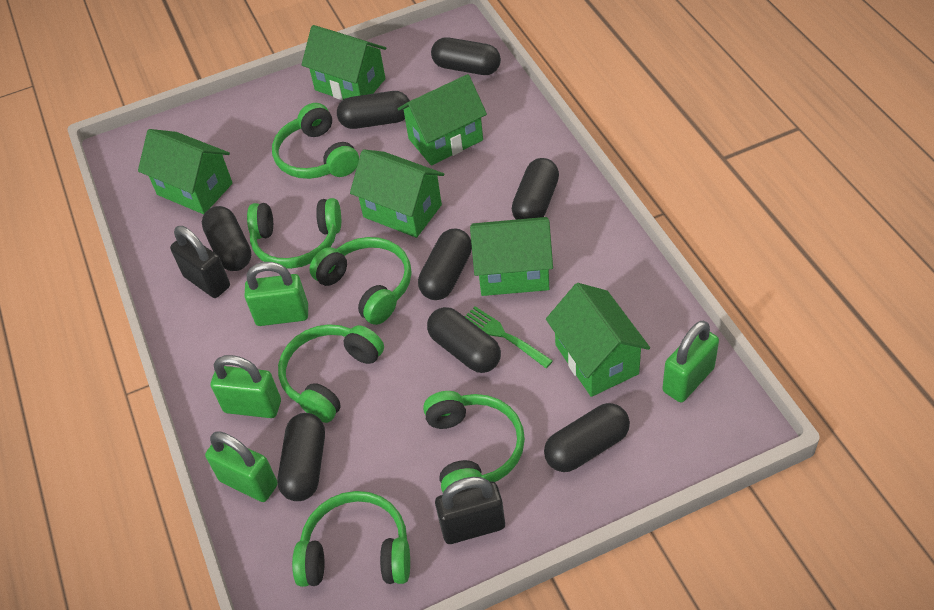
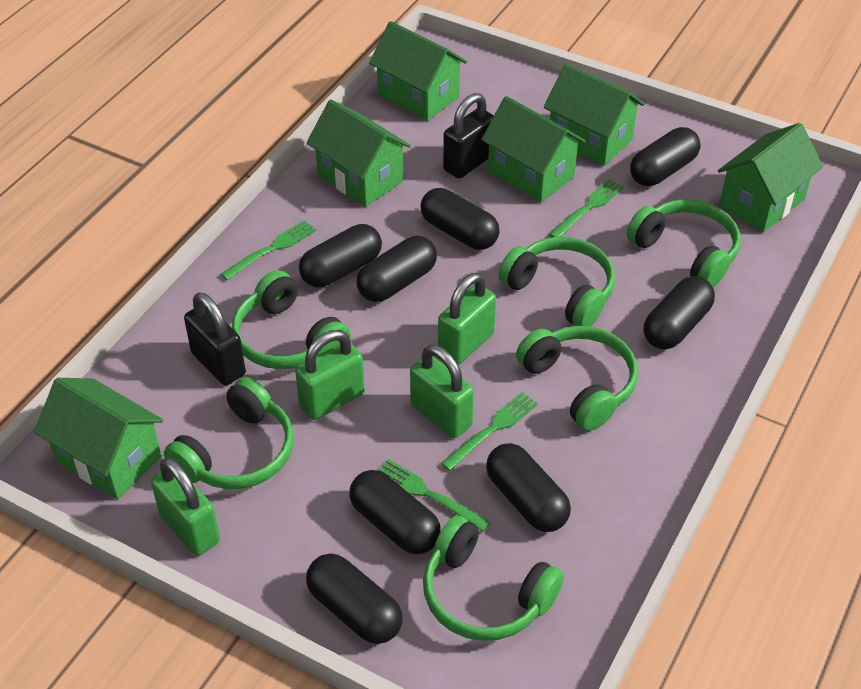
green fork: 1 -> 4

